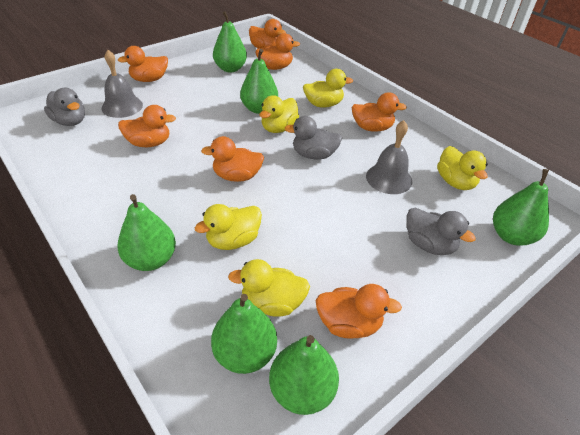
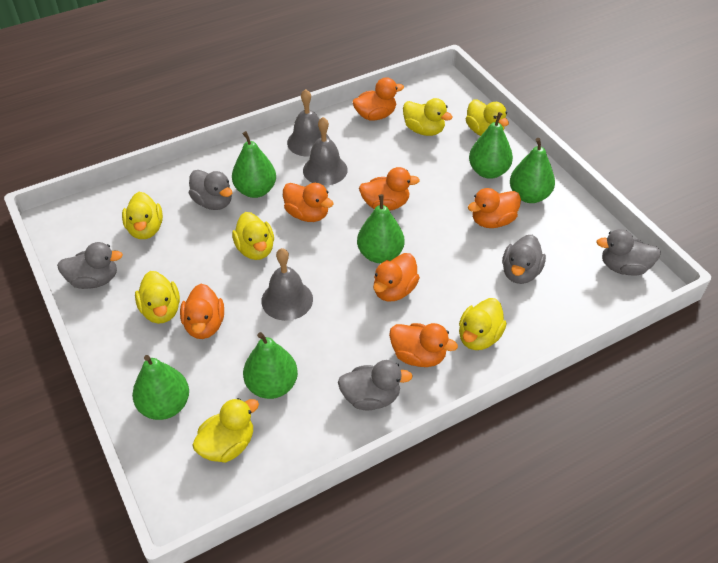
grey bell: 2 -> 3
grey duck: 3 -> 5
yellow duck: 5 -> 7

